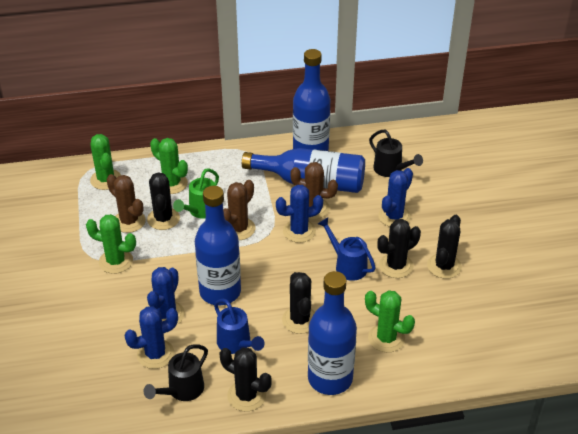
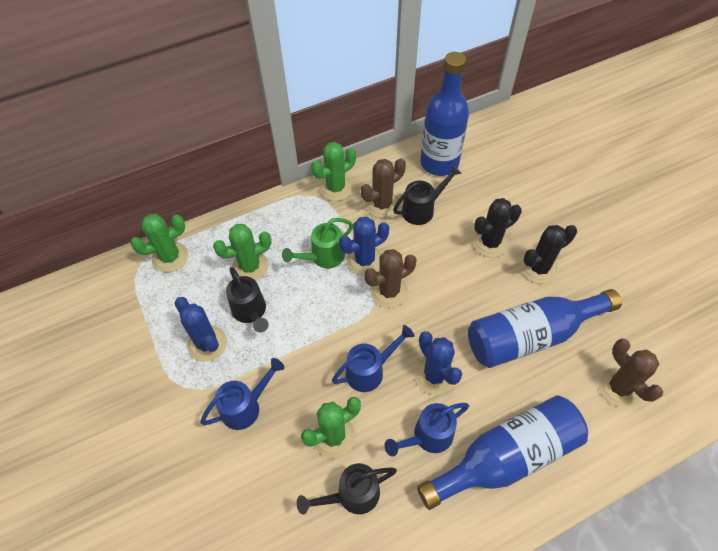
black cactus: 5 -> 2
black watering can: 2 -> 3
blue bottle: 4 -> 3
blue cactus: 4 -> 3
blue watering can: 2 -> 3

